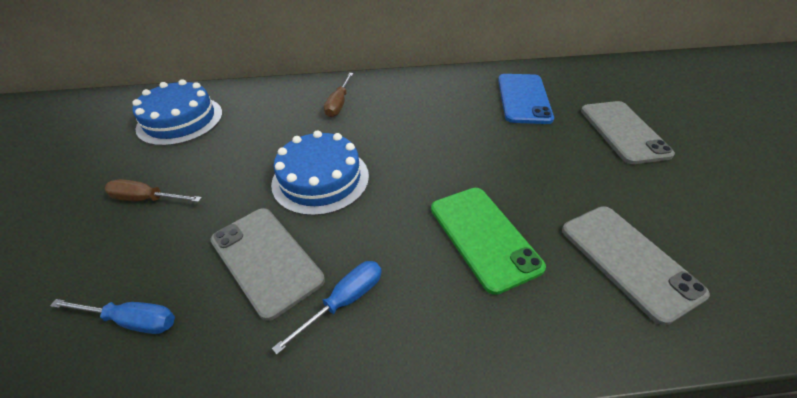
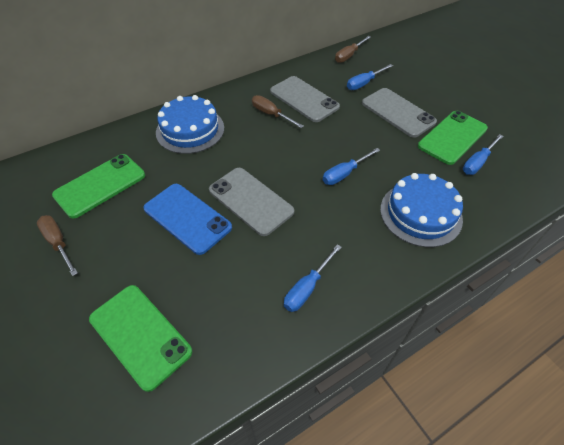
blue screwdriver: 2 -> 4
brown screwdriver: 2 -> 3
green phone: 1 -> 3

